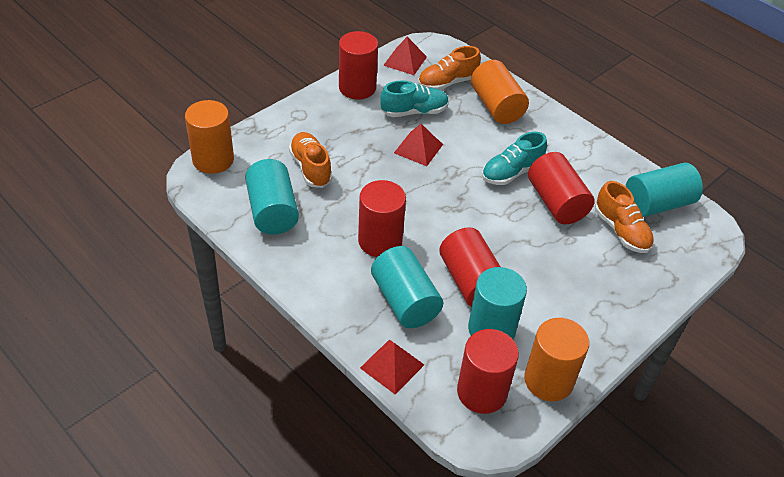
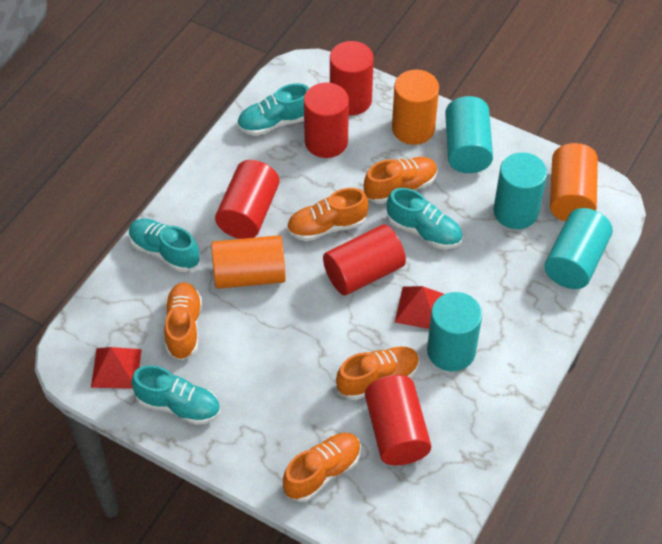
orange shoe: 3 -> 5
red pyramid: 3 -> 2
turquoise shoe: 2 -> 4

